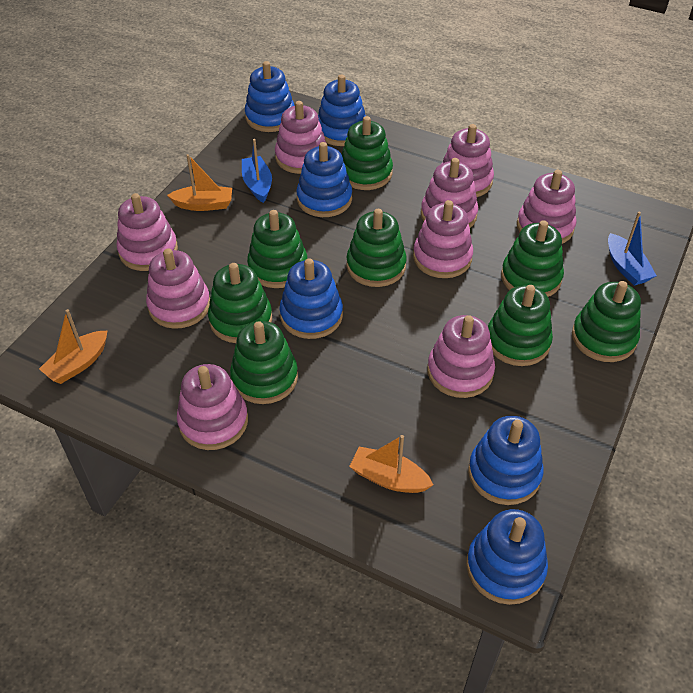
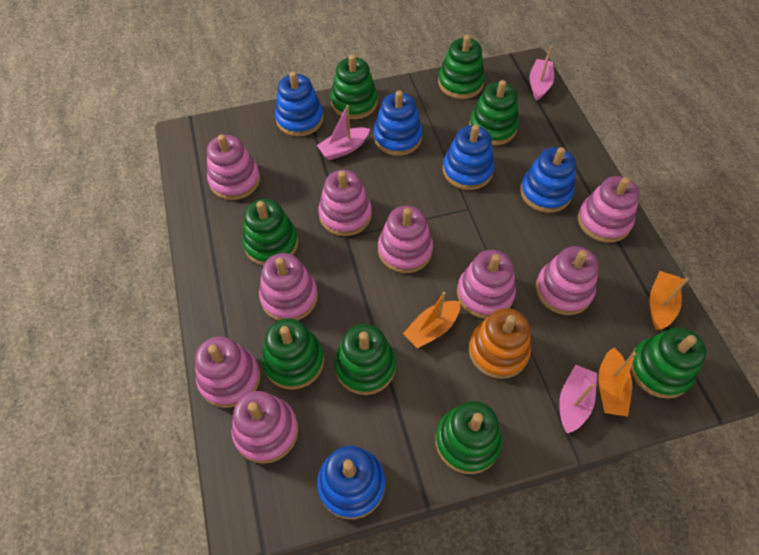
blue boat: 2 -> 0
blue stacking toy: 6 -> 5
orange stacking toy: 0 -> 1
pink boat: 0 -> 3

